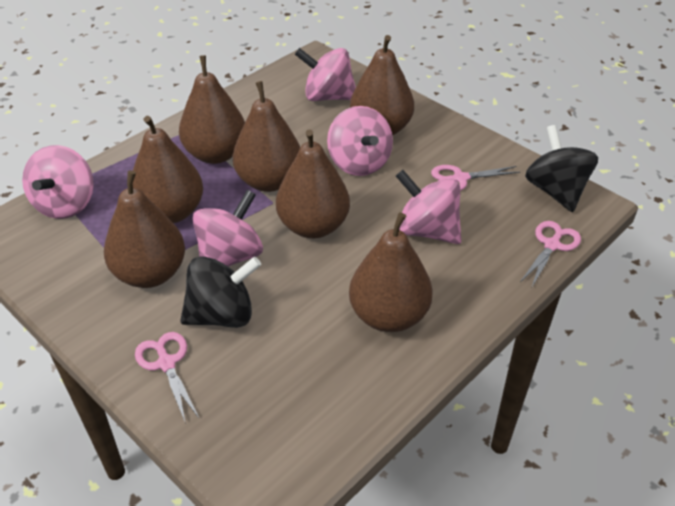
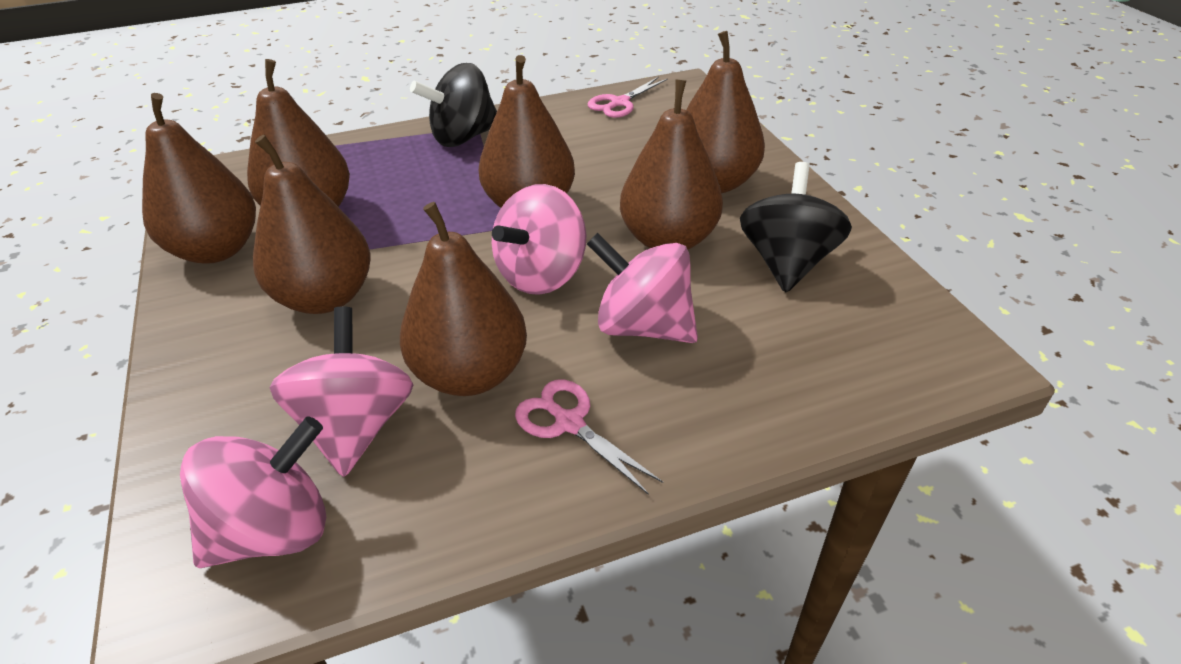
pink scissors: 3 -> 2
pink spinning top: 5 -> 4

